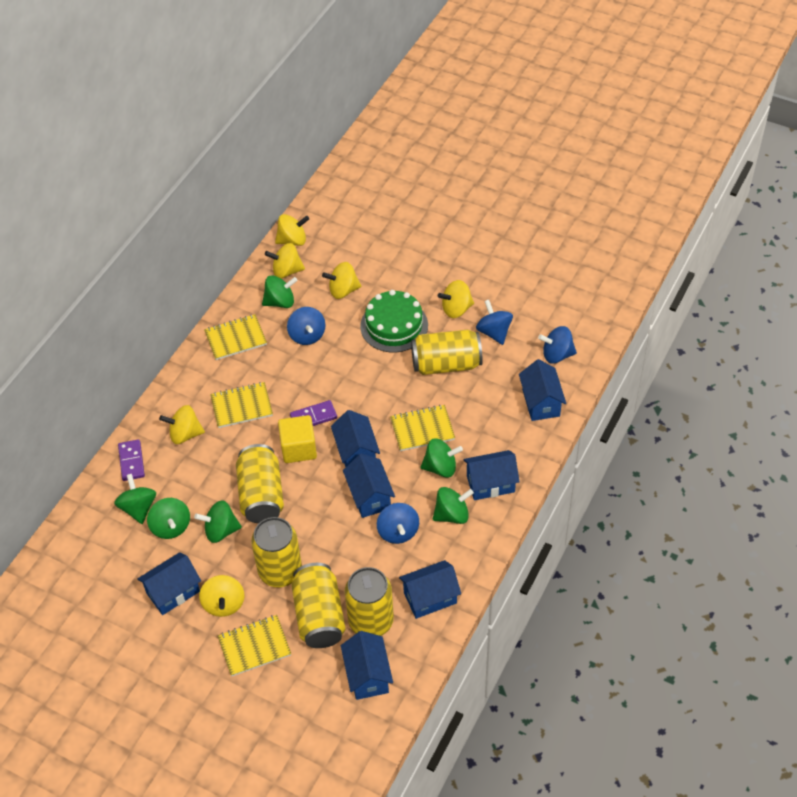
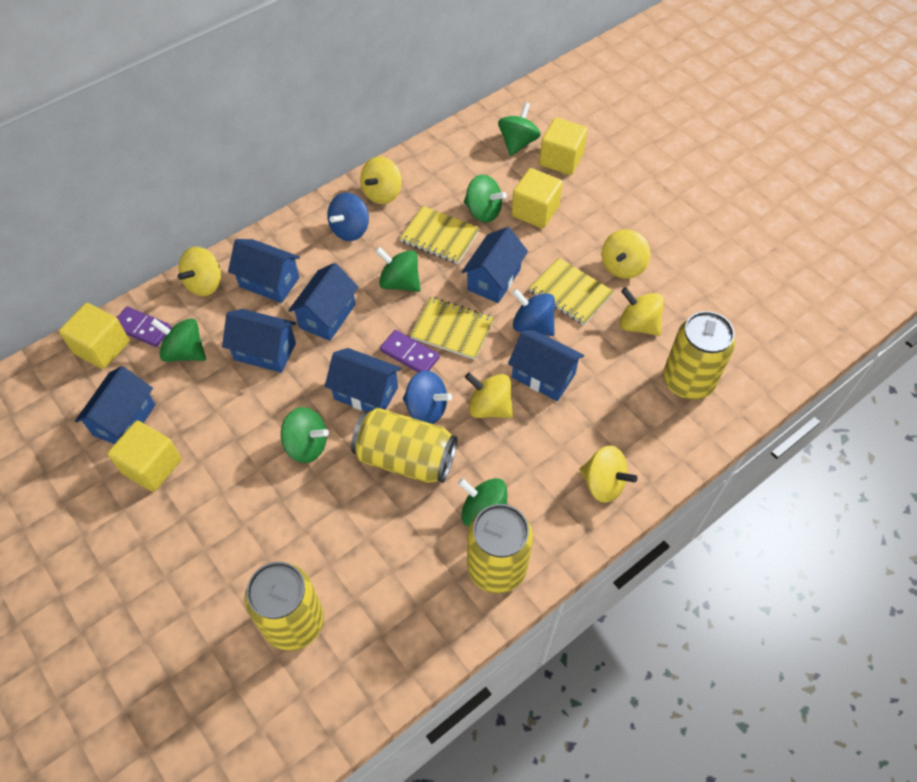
blue spinning top: 4 -> 3
green cake: 1 -> 0
yellow can: 5 -> 4
yellow cube: 1 -> 4
yellow notebook: 4 -> 3

